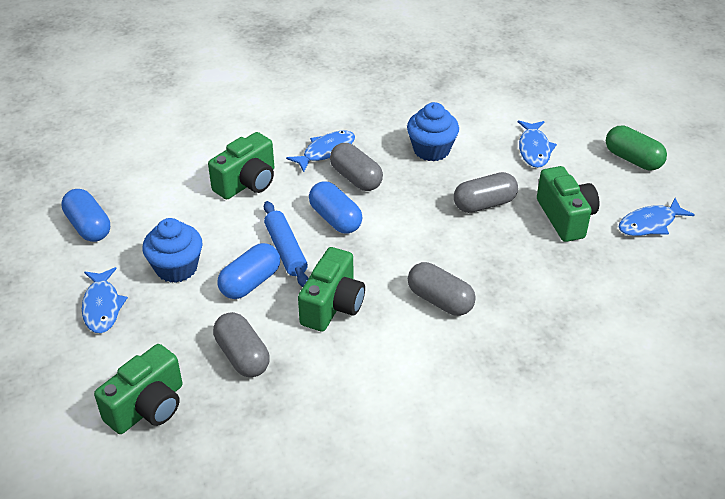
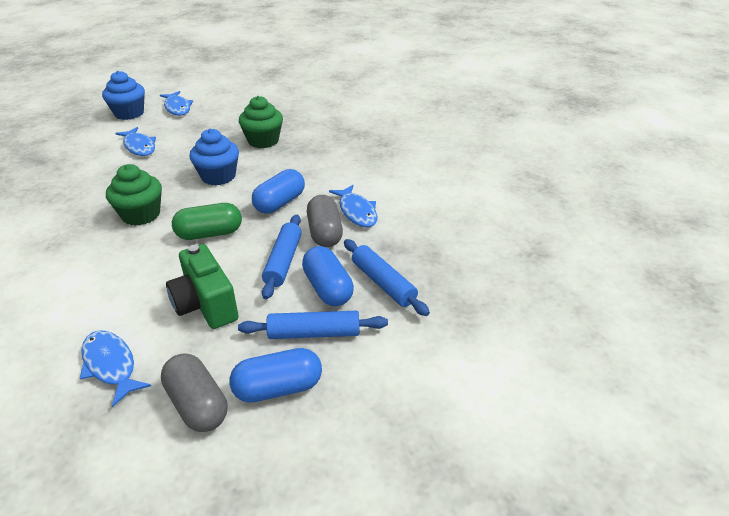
blue rolling pin: 1 -> 3
green camera: 4 -> 1
green cupcake: 0 -> 2
grey capsule: 4 -> 2

